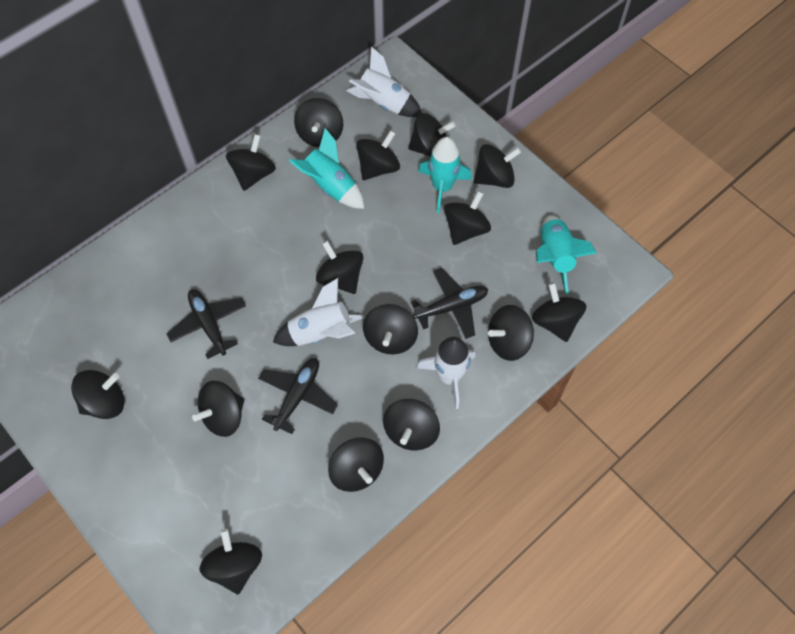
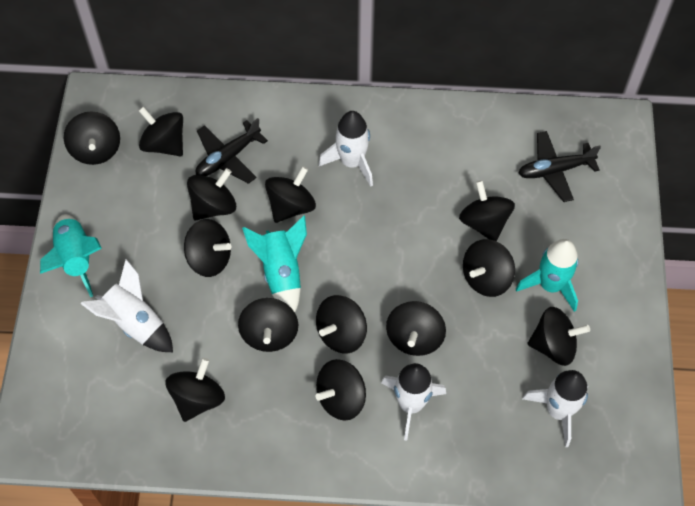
black plane: 3 -> 2
black spinning top: 15 -> 13
white rocket: 3 -> 4

